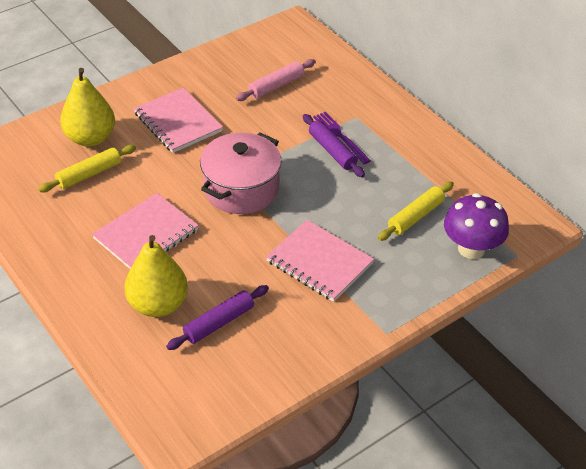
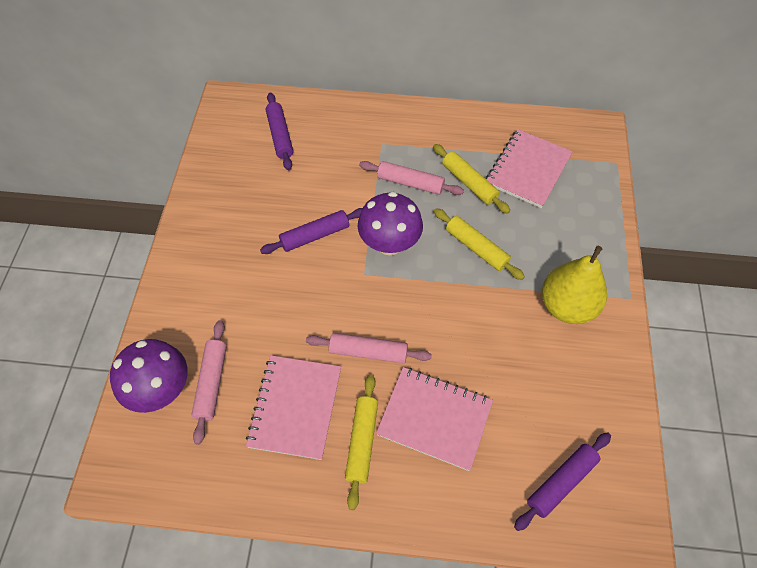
pink pot: 1 -> 0
pink rolling pin: 1 -> 3
purple fork: 1 -> 0
purple mushroom: 1 -> 2
purple rolling pin: 2 -> 3
yellow pear: 2 -> 1
yellow rolling pin: 2 -> 3

